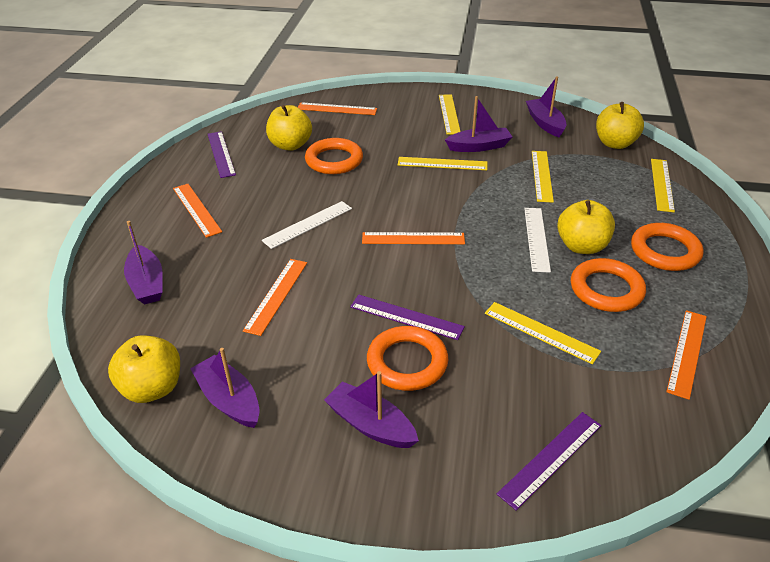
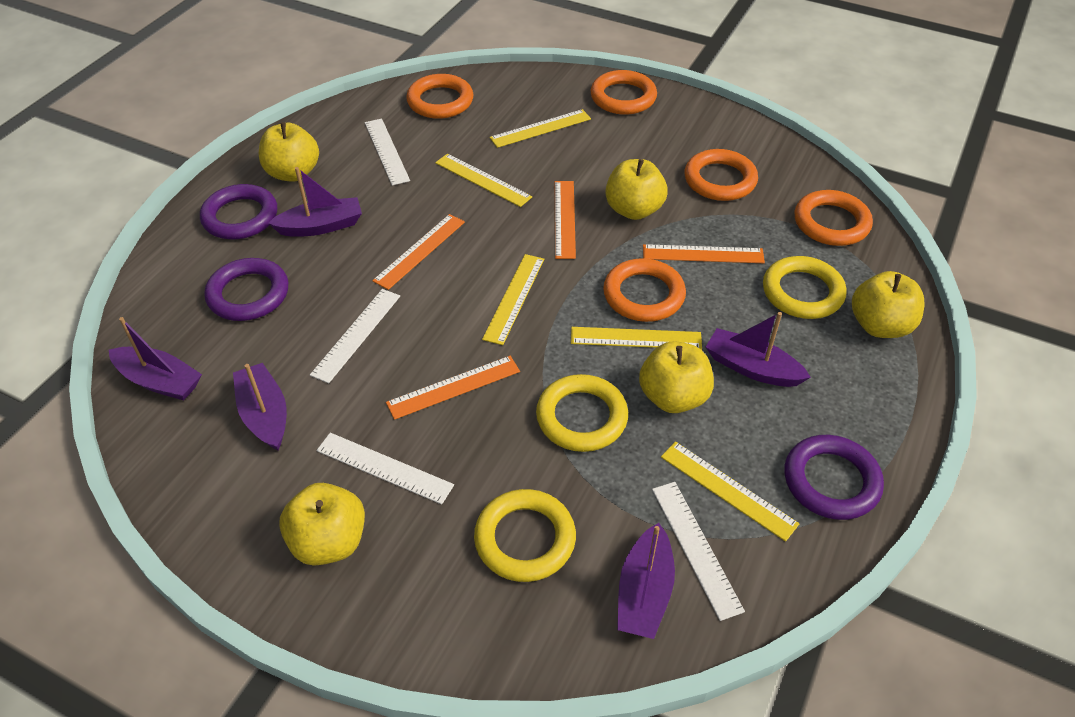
orange ring: 4 -> 5
orange ruler: 5 -> 4
purple ring: 0 -> 3
purple ruler: 3 -> 0
white ruler: 2 -> 4
yellow apple: 4 -> 5
yellow ring: 0 -> 3

